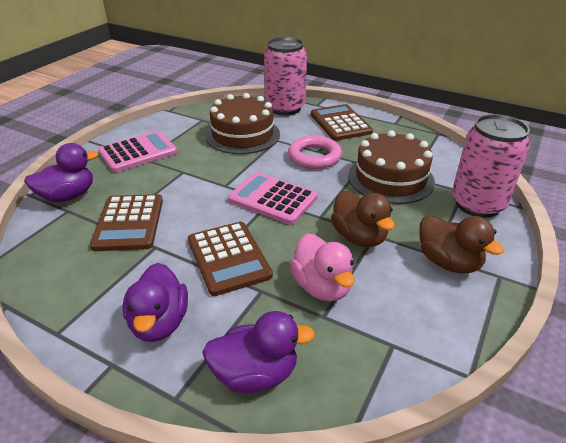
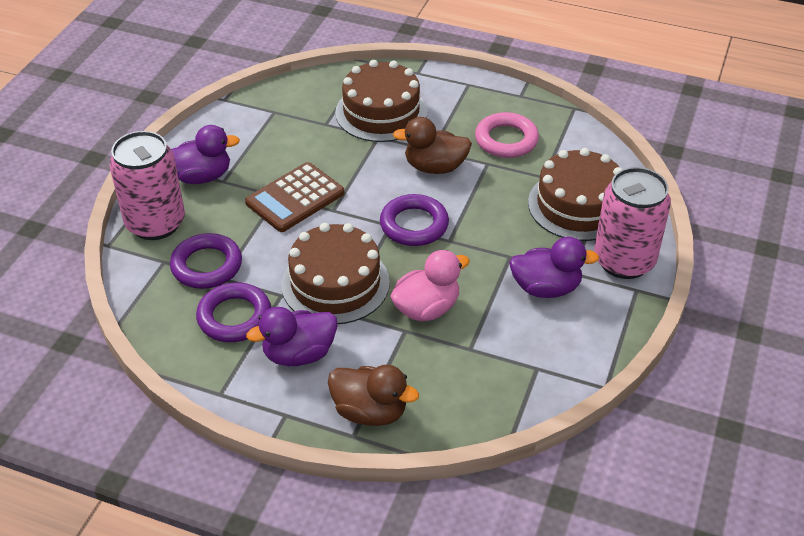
brown cake: 2 -> 3
brown calculator: 3 -> 1
pink calculator: 2 -> 0
purple ring: 0 -> 3

